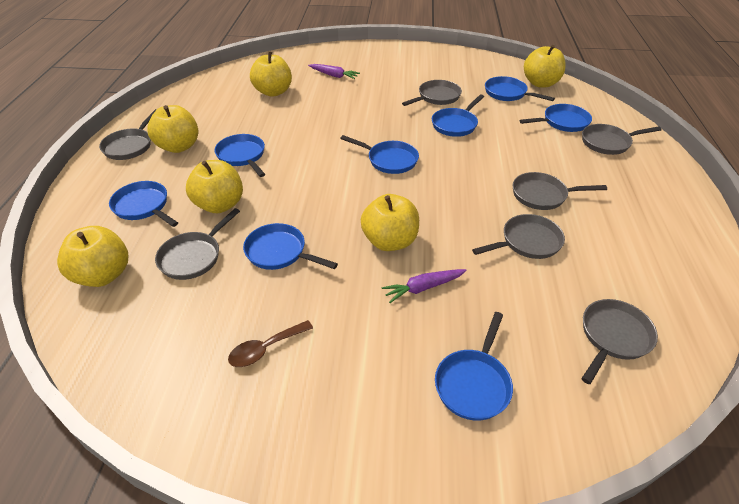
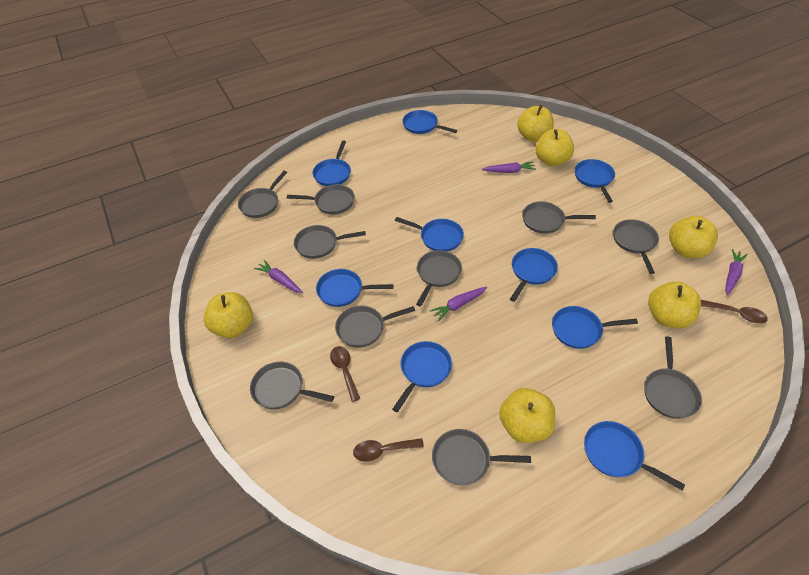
blue pan: 8 -> 9
brown spoon: 1 -> 3
grey pan: 7 -> 10
purple carrot: 2 -> 4

